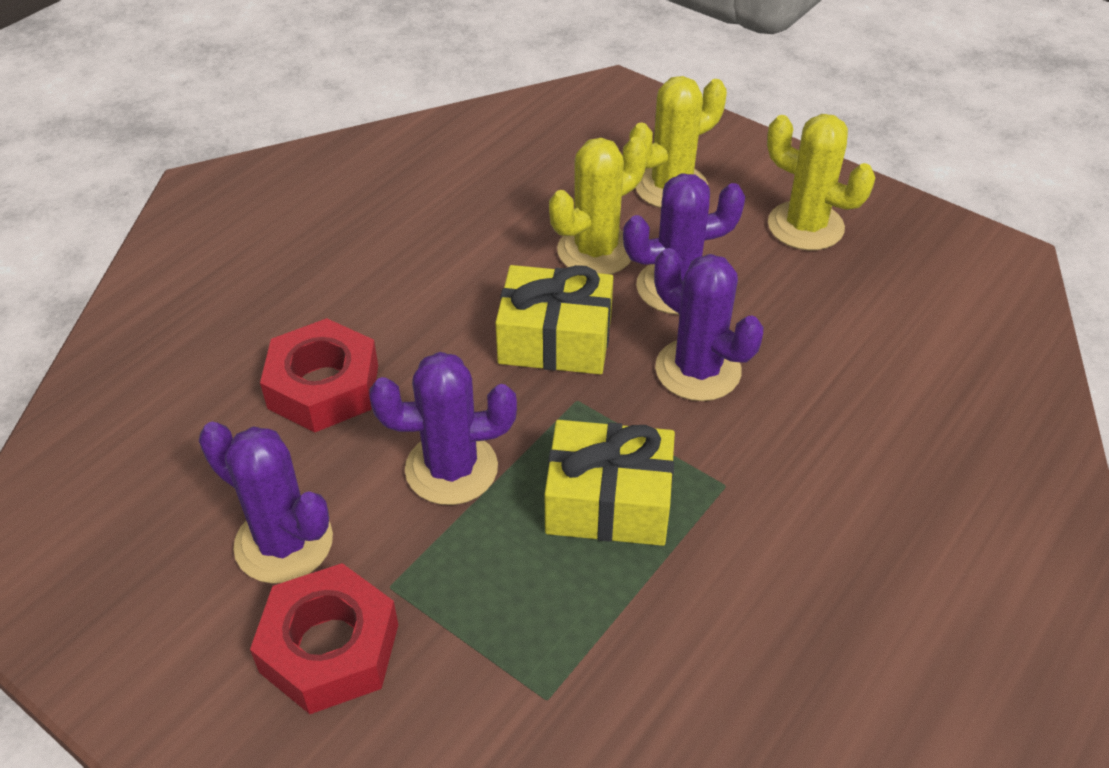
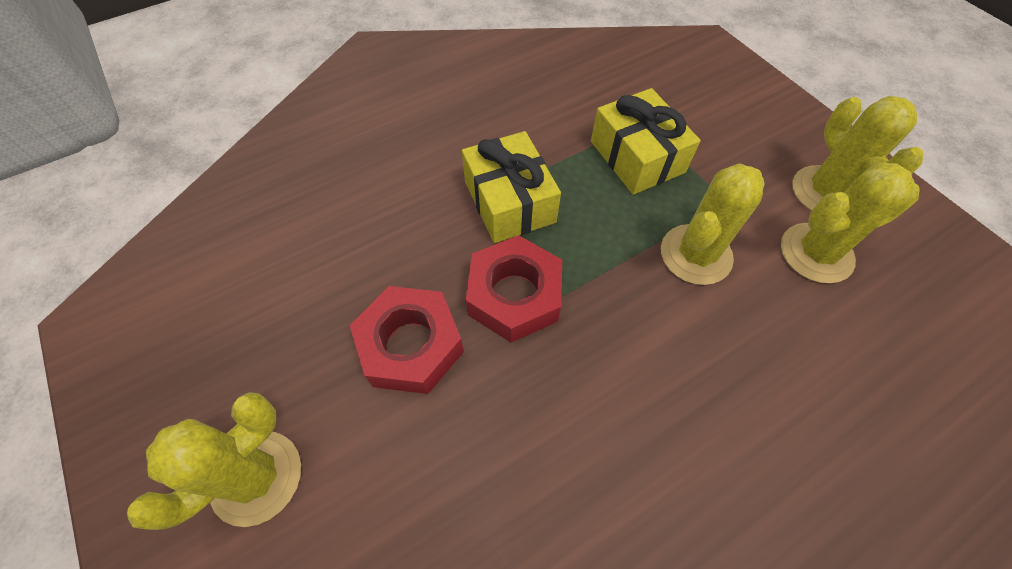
purple cactus: 4 -> 0
yellow cactus: 3 -> 4

